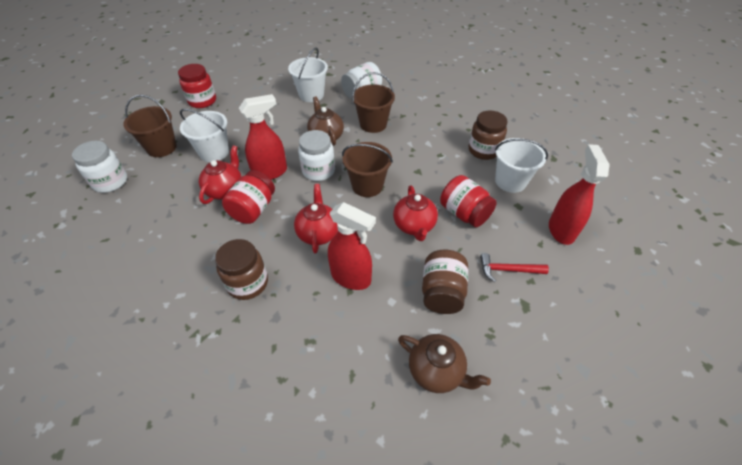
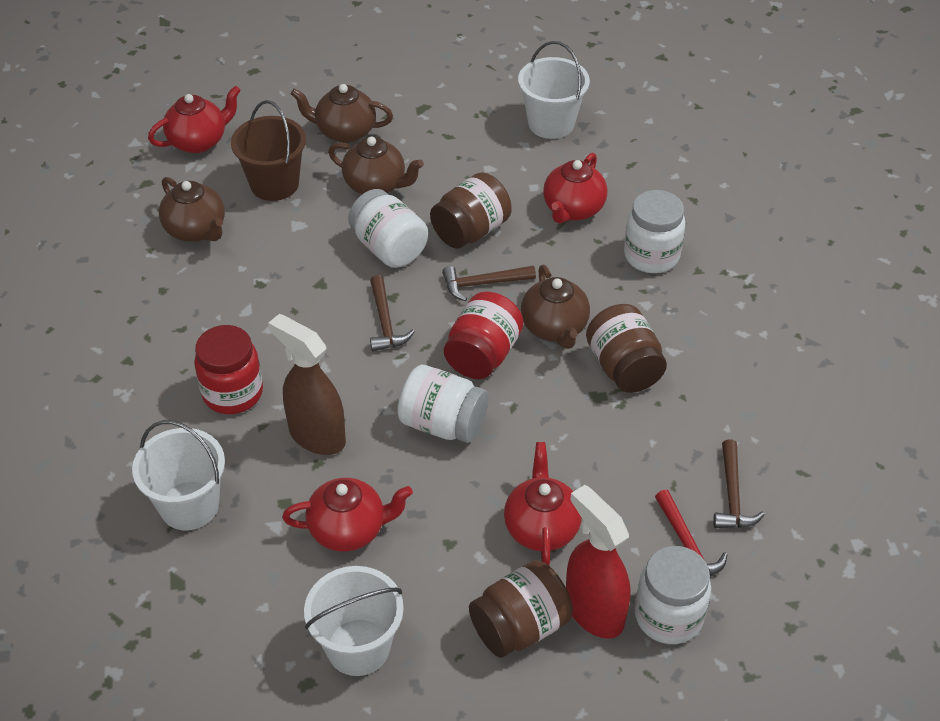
brown bucket: 3 -> 1
brown hammer: 0 -> 3
brown spray bottle: 0 -> 1
brown teapot: 2 -> 4
red jar: 3 -> 2
red spray bottle: 3 -> 1
red teapot: 3 -> 4
white jar: 3 -> 4

